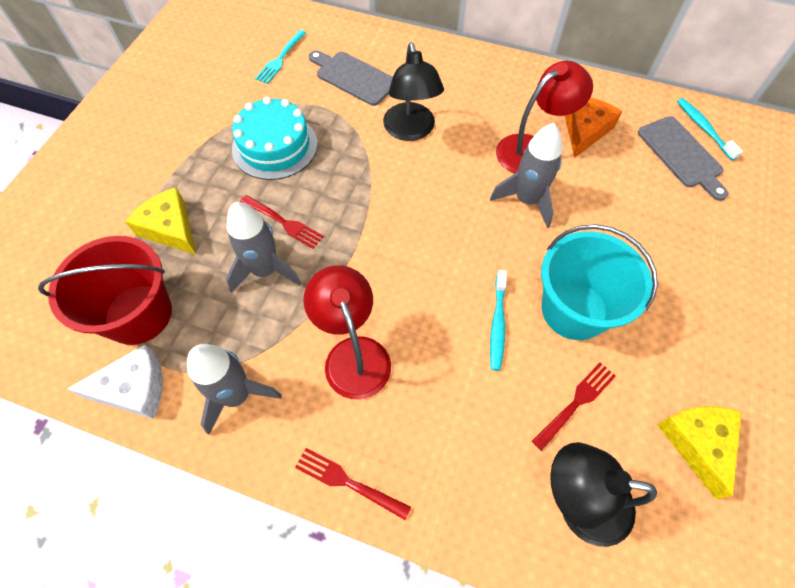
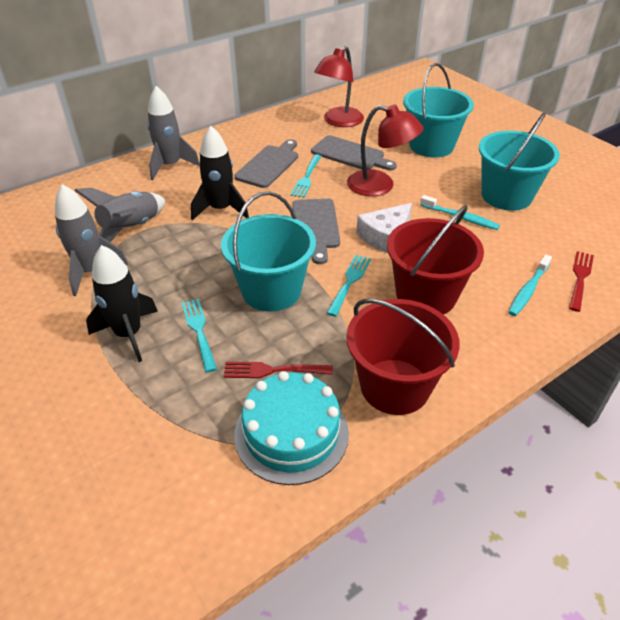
black lamp: 2 -> 0
black rocket: 0 -> 2
grey cutting board: 2 -> 3
orange cheese: 1 -> 0
red bucket: 1 -> 2
red fork: 3 -> 2
turquoise bucket: 1 -> 3
turquoise fork: 1 -> 3
yellow cheese: 2 -> 0

